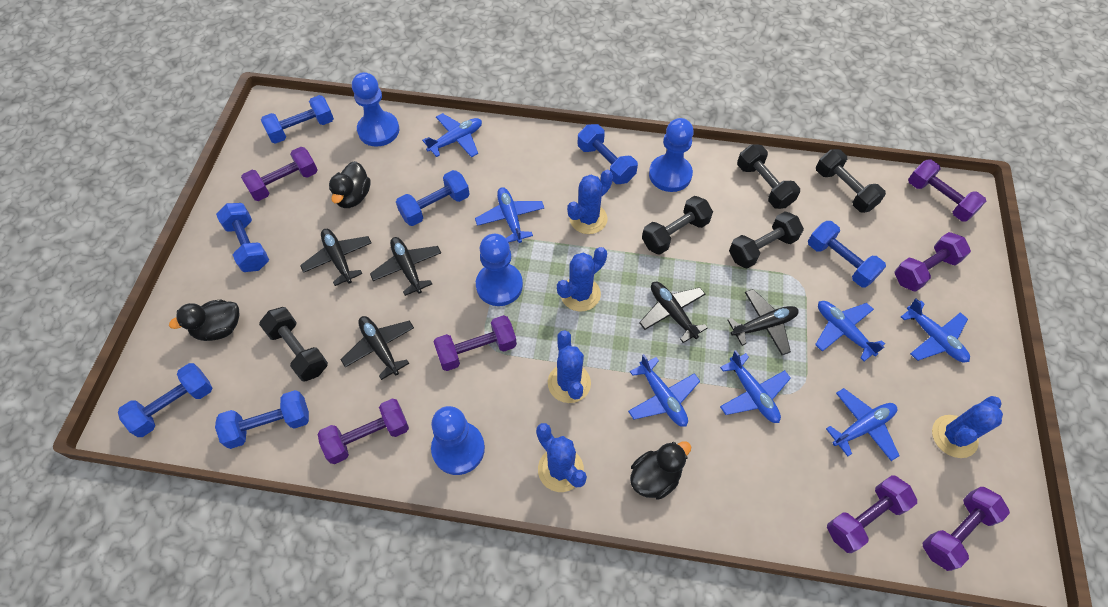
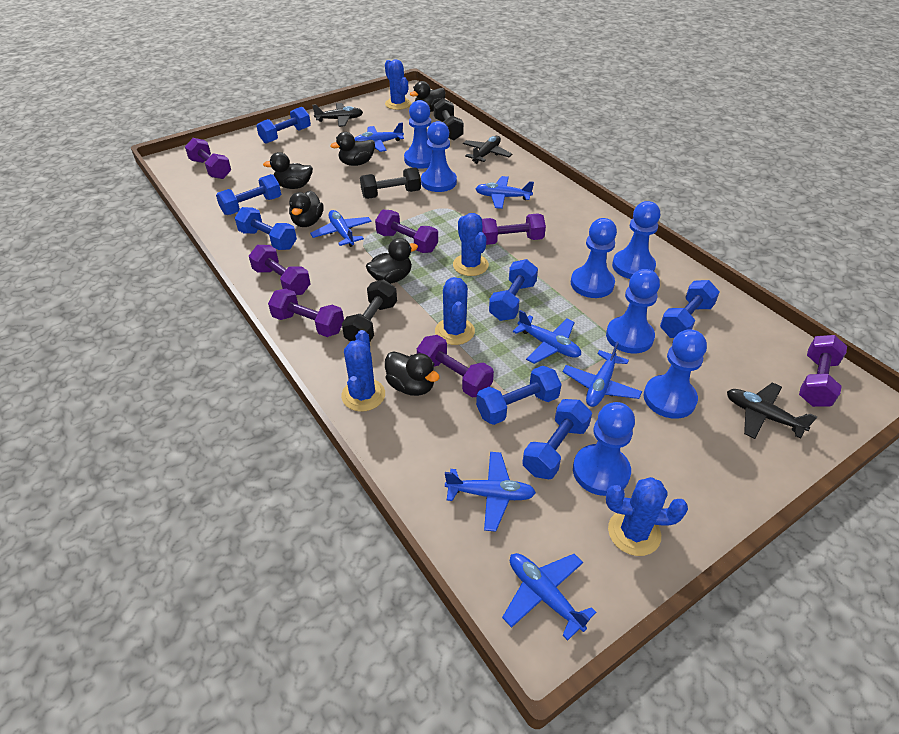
black duck: 3 -> 6
black dumbbell: 5 -> 3
black plane: 5 -> 3
blue pawn: 4 -> 7

